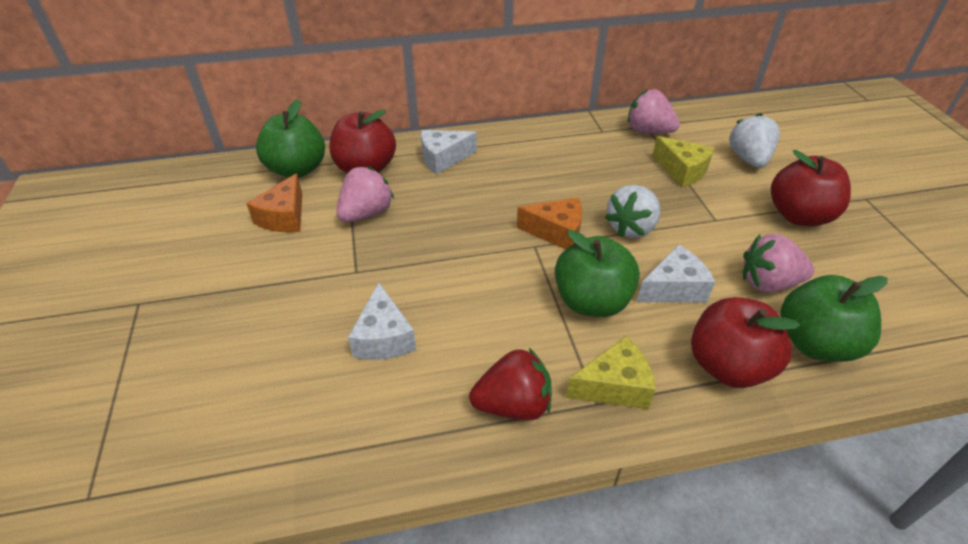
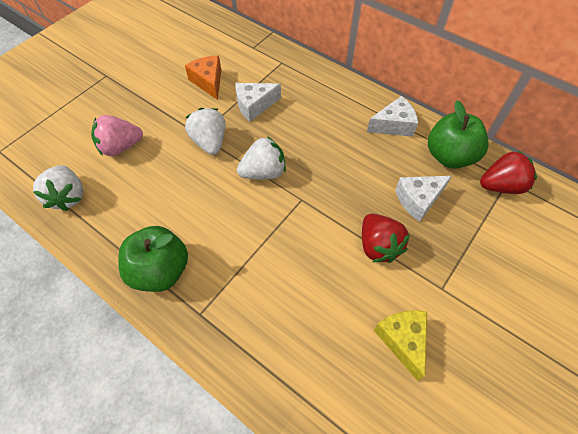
green apple: 3 -> 2
orange cheese: 2 -> 1
pink strawberry: 3 -> 1
red apple: 3 -> 0
red strawberry: 1 -> 2
white strawberry: 2 -> 3
yellow cheese: 2 -> 1

